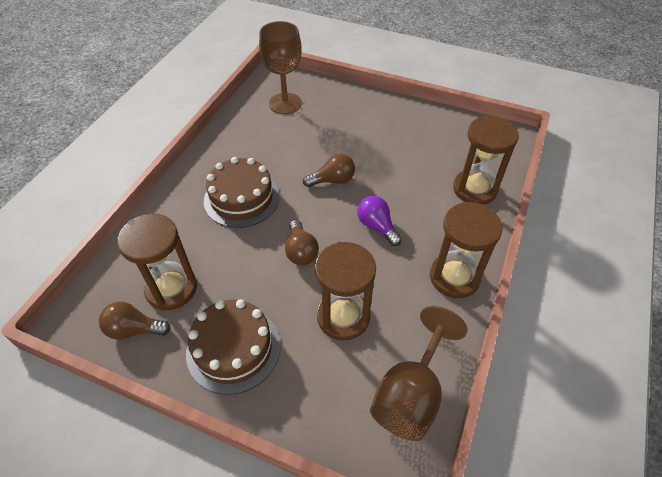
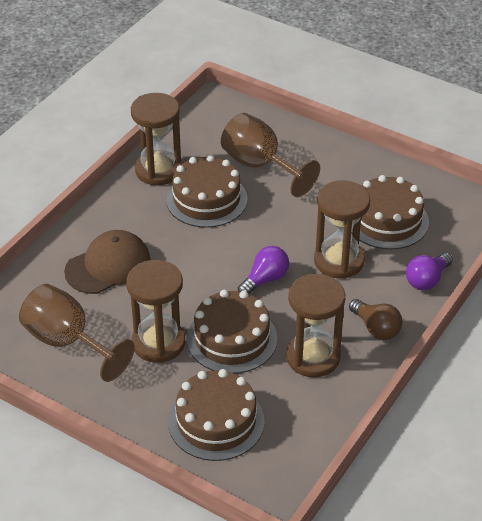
brown cake: 2 -> 4
brown cap: 0 -> 1
brown light bulb: 3 -> 1
purple light bulb: 1 -> 2

